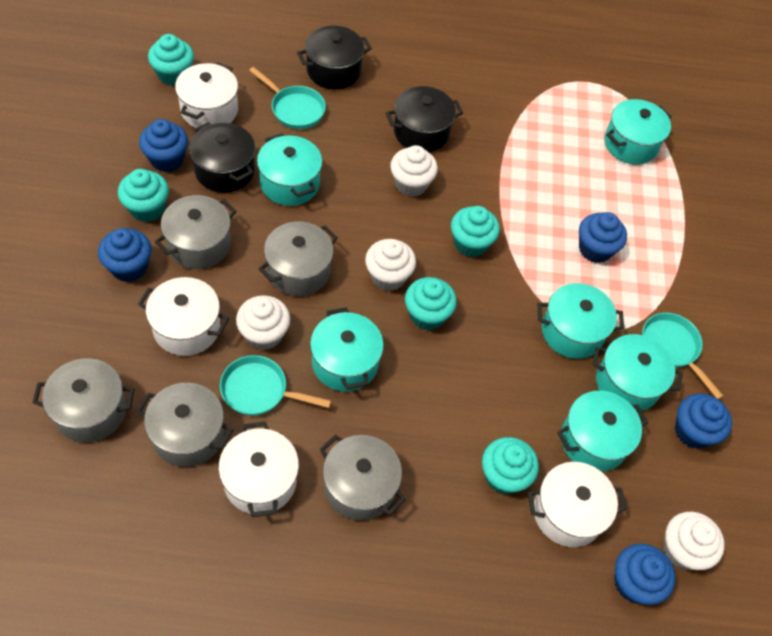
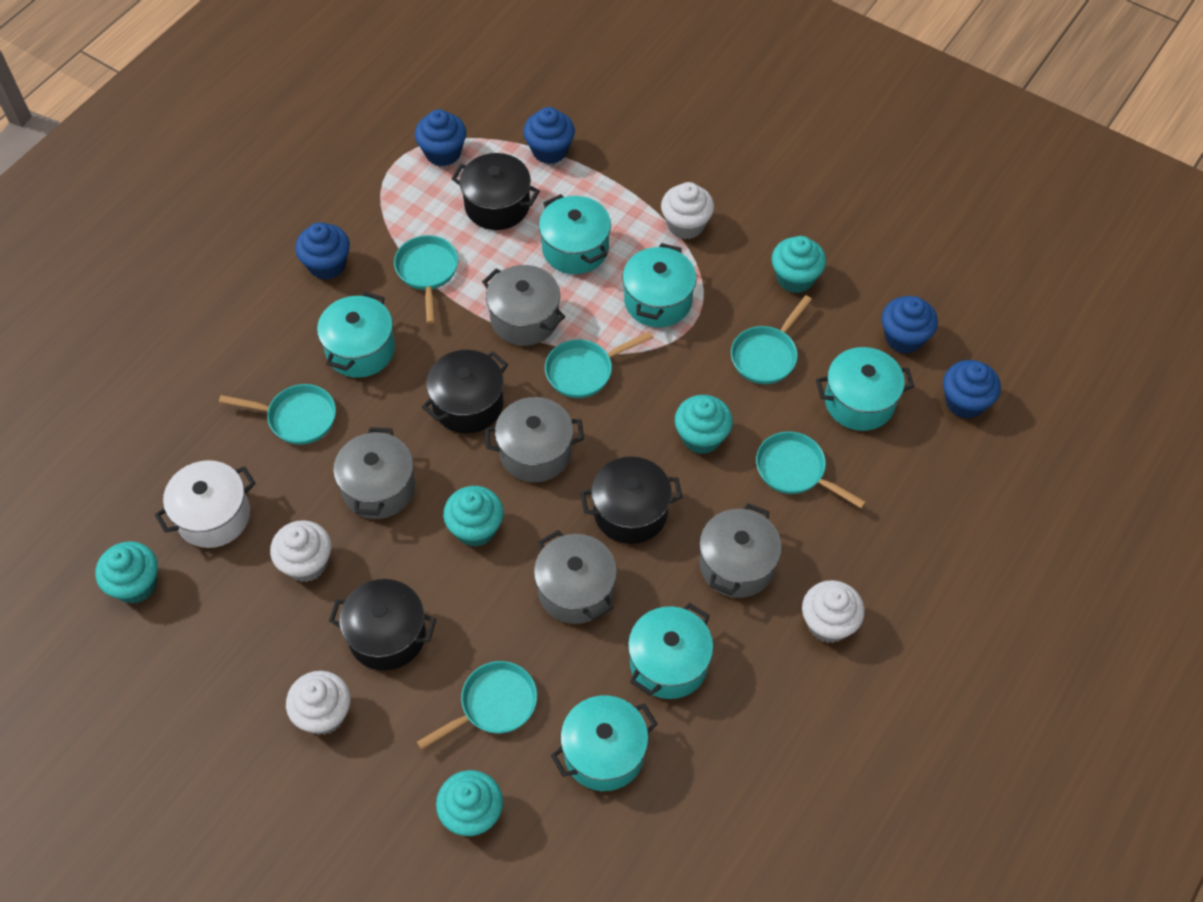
black pot: 3 -> 4
turquoise pan: 3 -> 6
white pot: 4 -> 1

